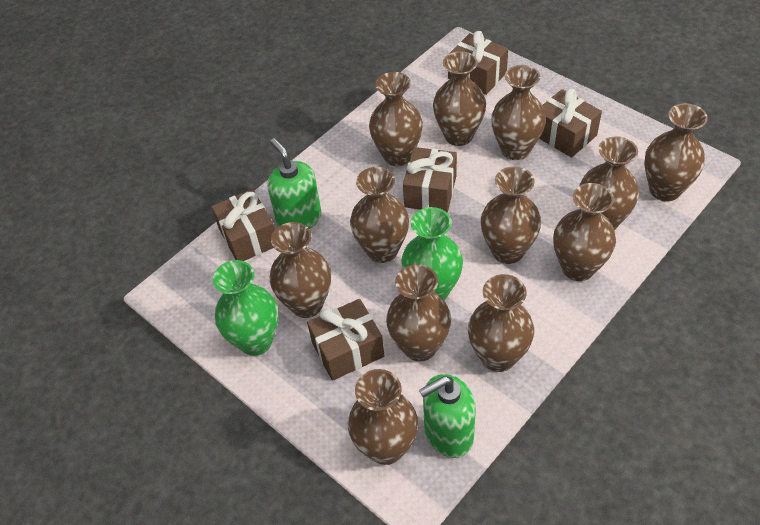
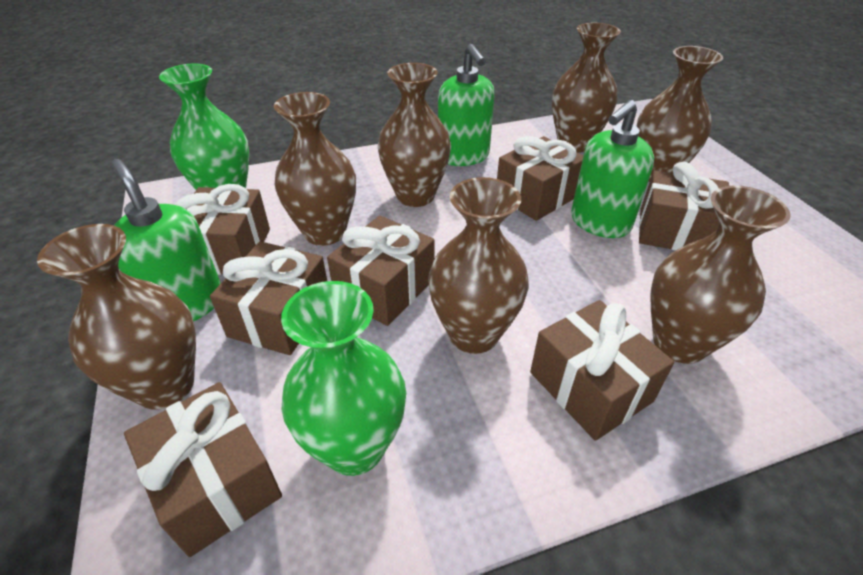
brown gift: 5 -> 7
brown vase: 12 -> 7
green soap dispenser: 2 -> 3

